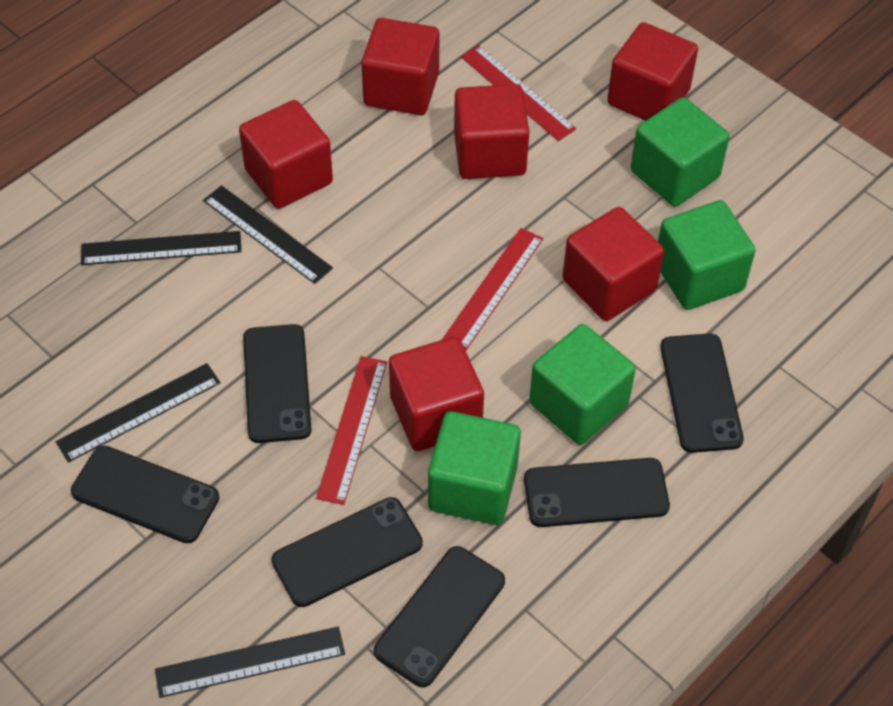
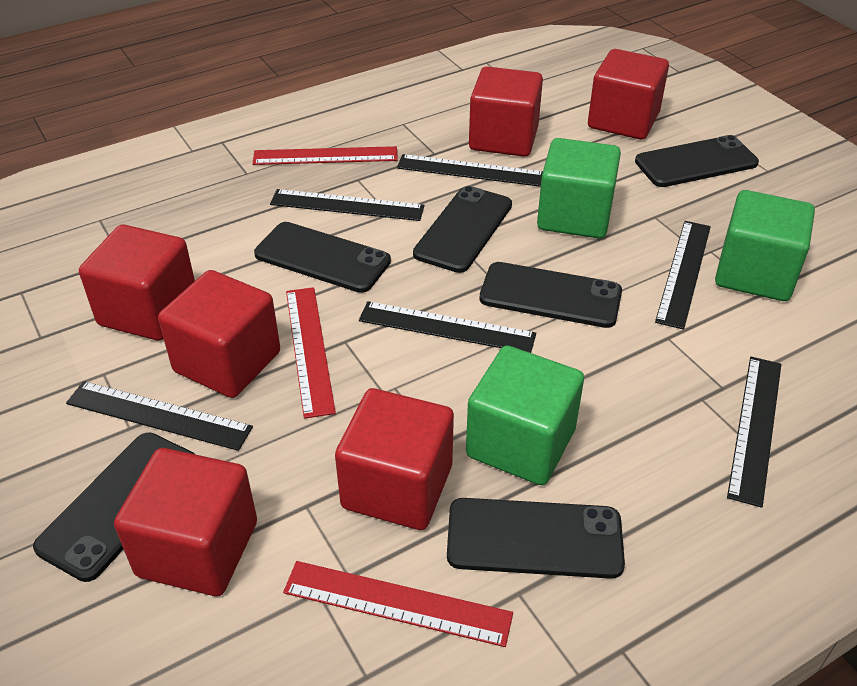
black ruler: 4 -> 6
green cube: 4 -> 3

